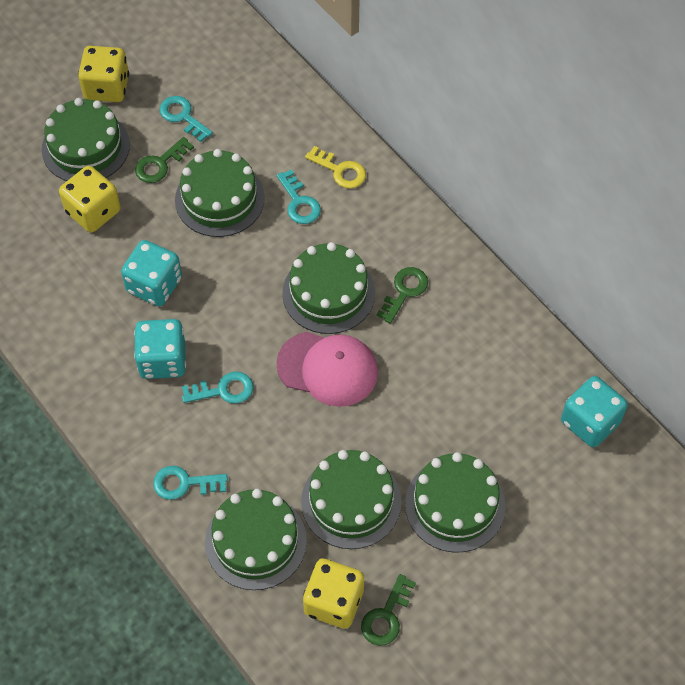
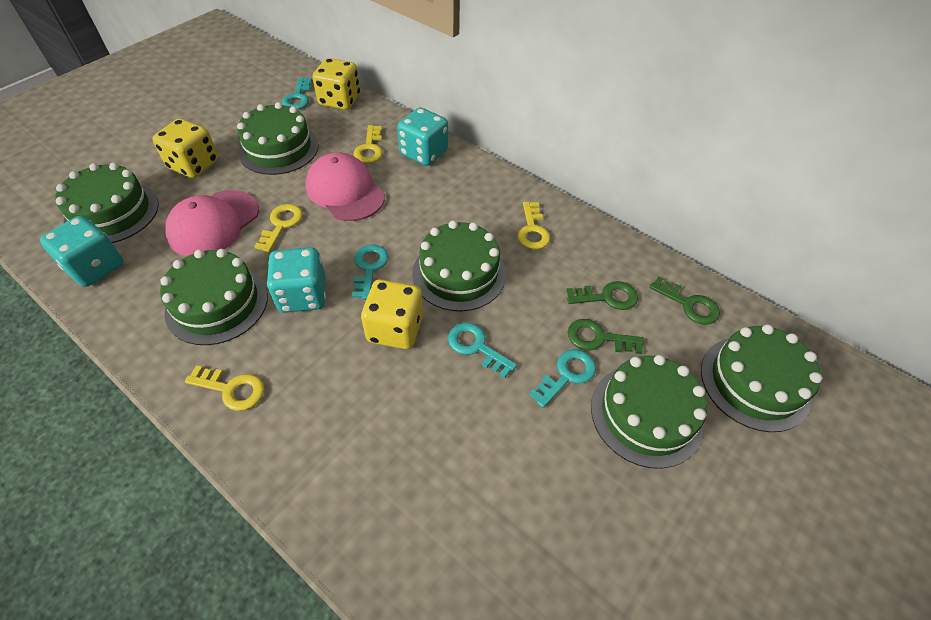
pink cap: 1 -> 2
yellow key: 1 -> 4

